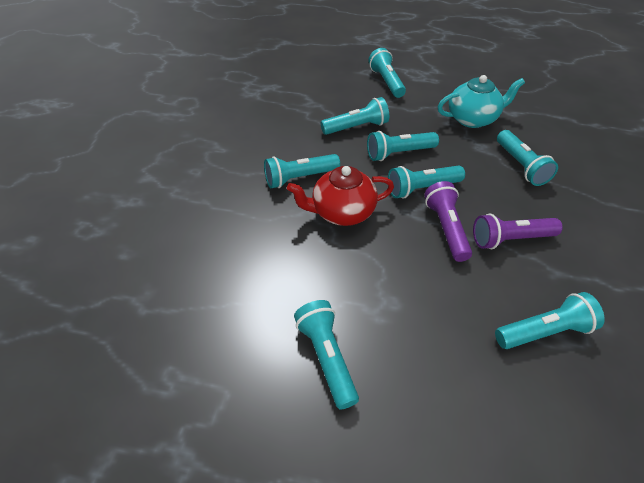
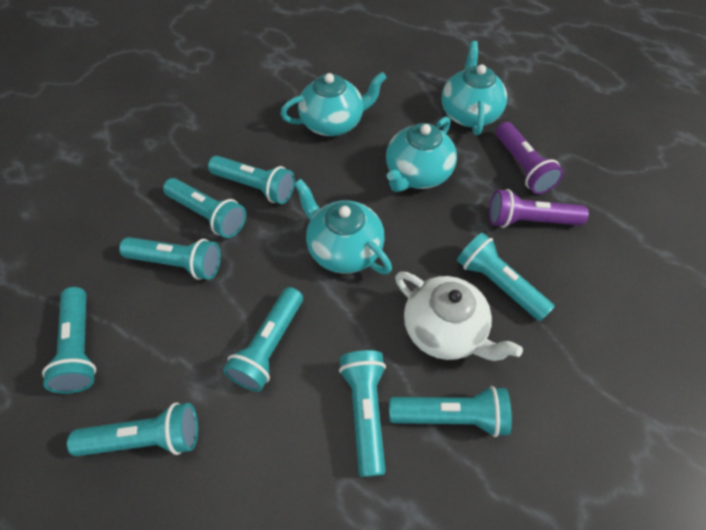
red teapot: 1 -> 0
turquoise flashlight: 8 -> 9
turquoise teapot: 1 -> 4
white teapot: 0 -> 1

